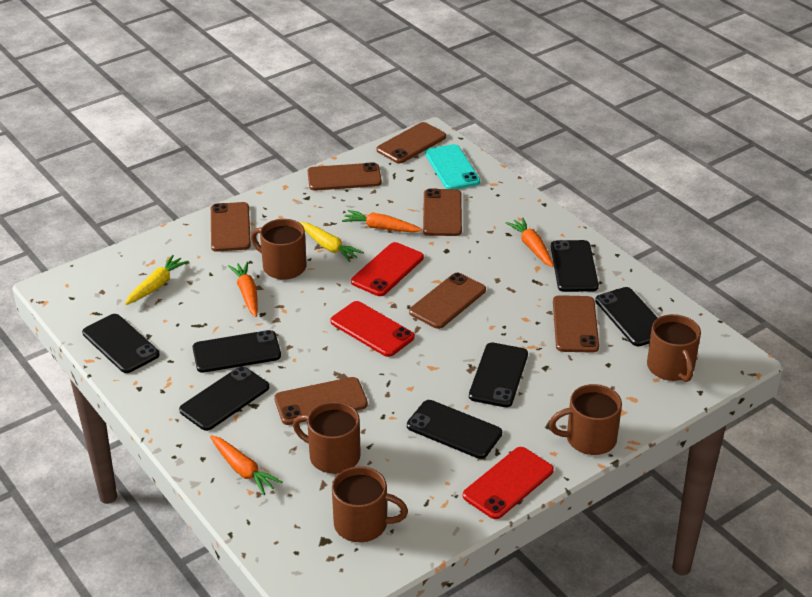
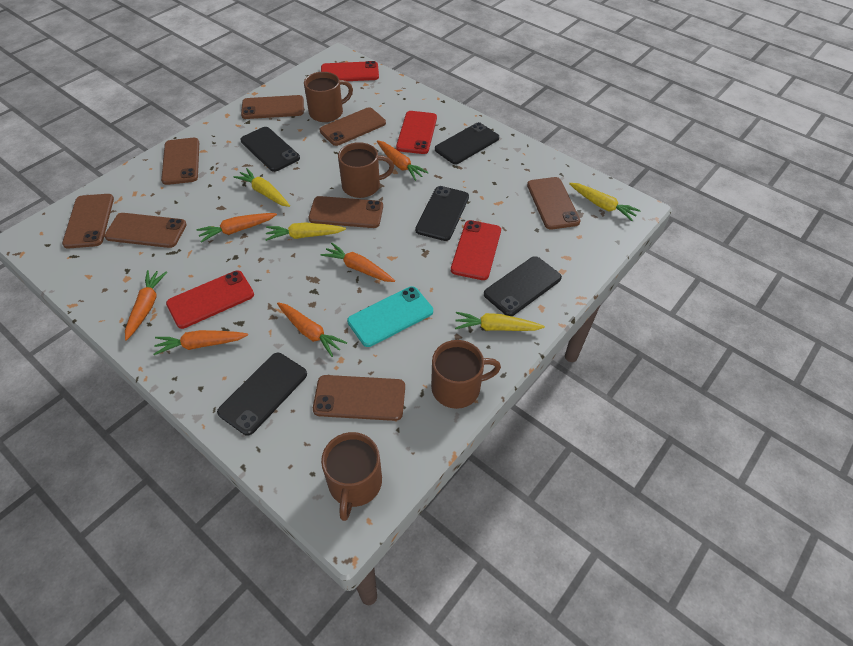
black phone: 7 -> 5
brown mug: 5 -> 4
brown phone: 7 -> 8
orange carrot: 4 -> 6
red phone: 3 -> 4
yellow carrot: 2 -> 4

